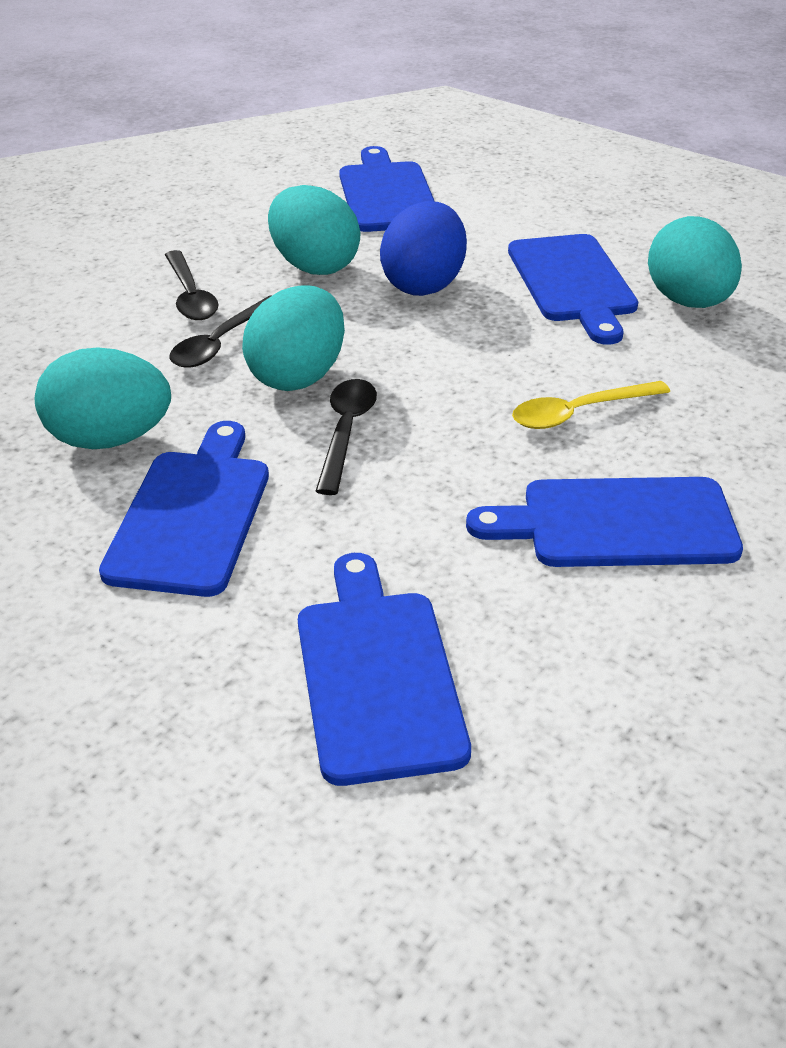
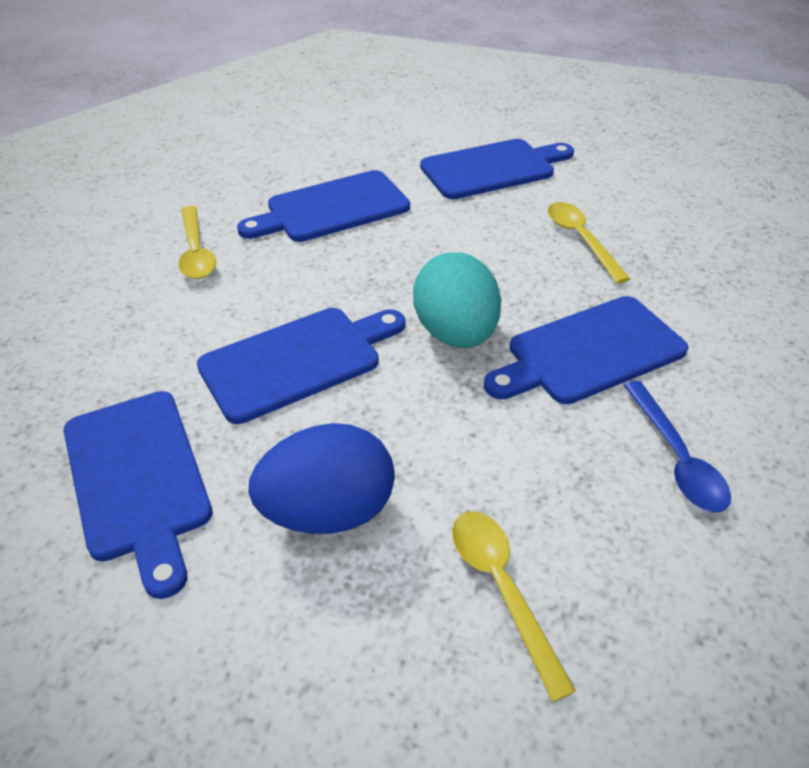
black spoon: 3 -> 0
blue spoon: 0 -> 1
turquoise egg: 4 -> 1
yellow spoon: 1 -> 3

